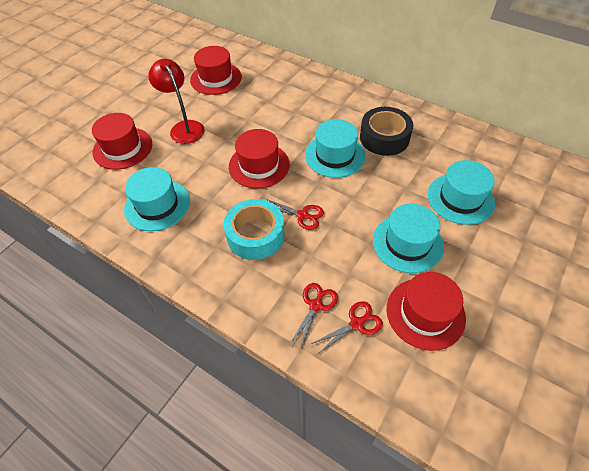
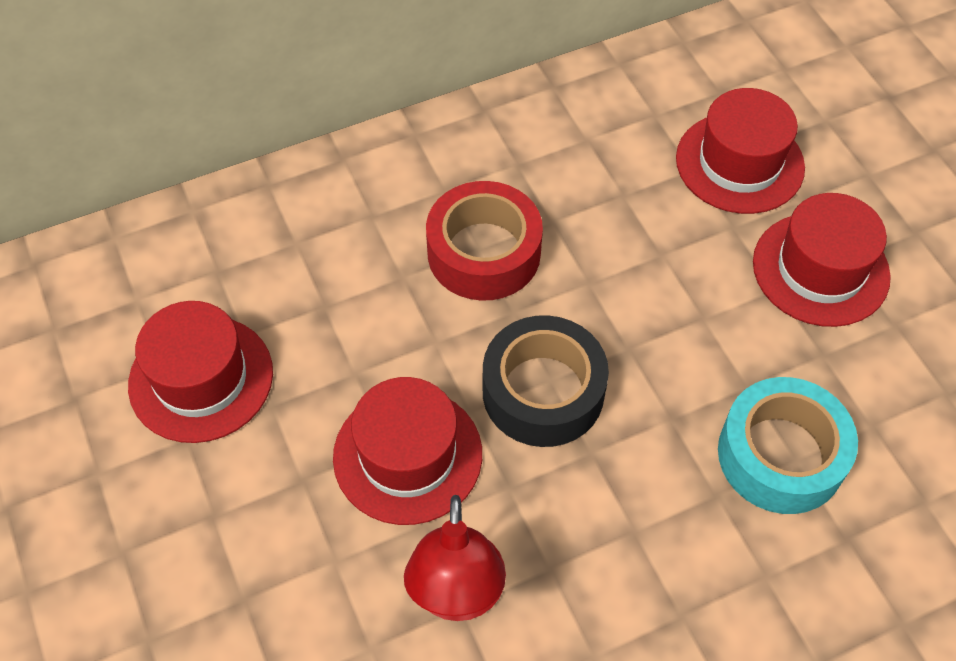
red scissors: 3 -> 0
red tape: 0 -> 1
turquoise hat: 4 -> 0

